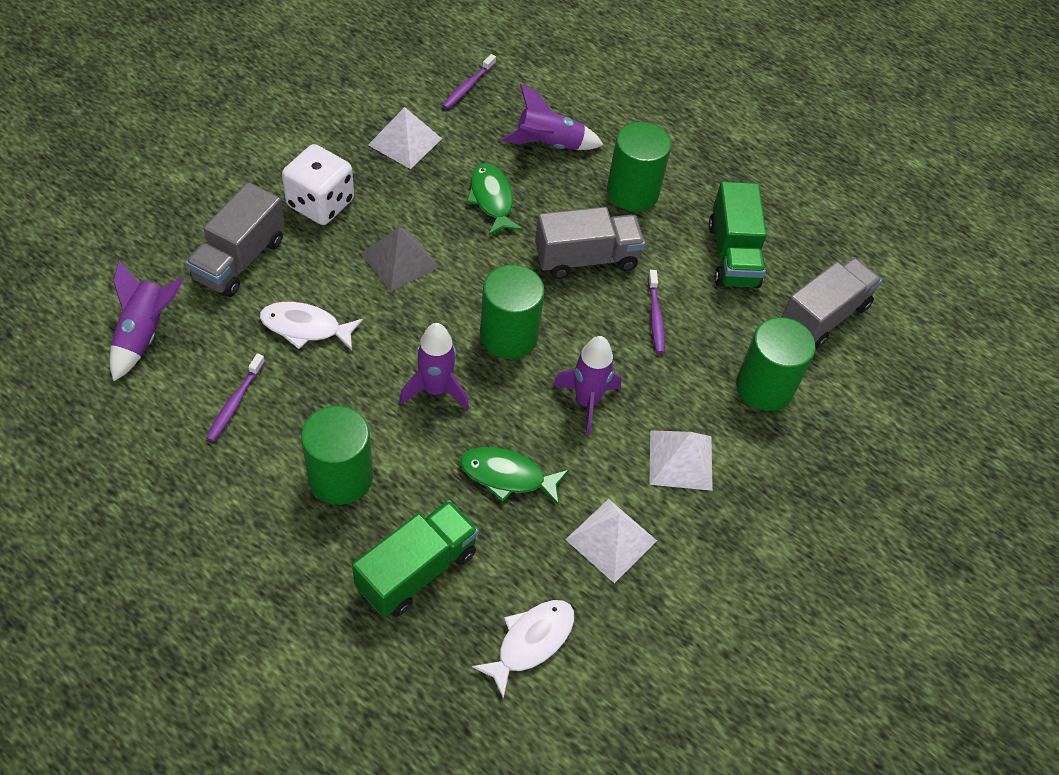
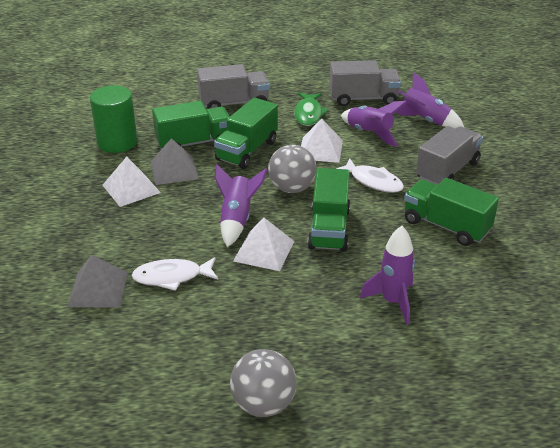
green cylinder: 4 -> 1
green fish: 2 -> 1
green truck: 2 -> 4
grey ball: 0 -> 2
grey pyramid: 1 -> 2
purple toothbrush: 3 -> 0
white dice: 1 -> 0

